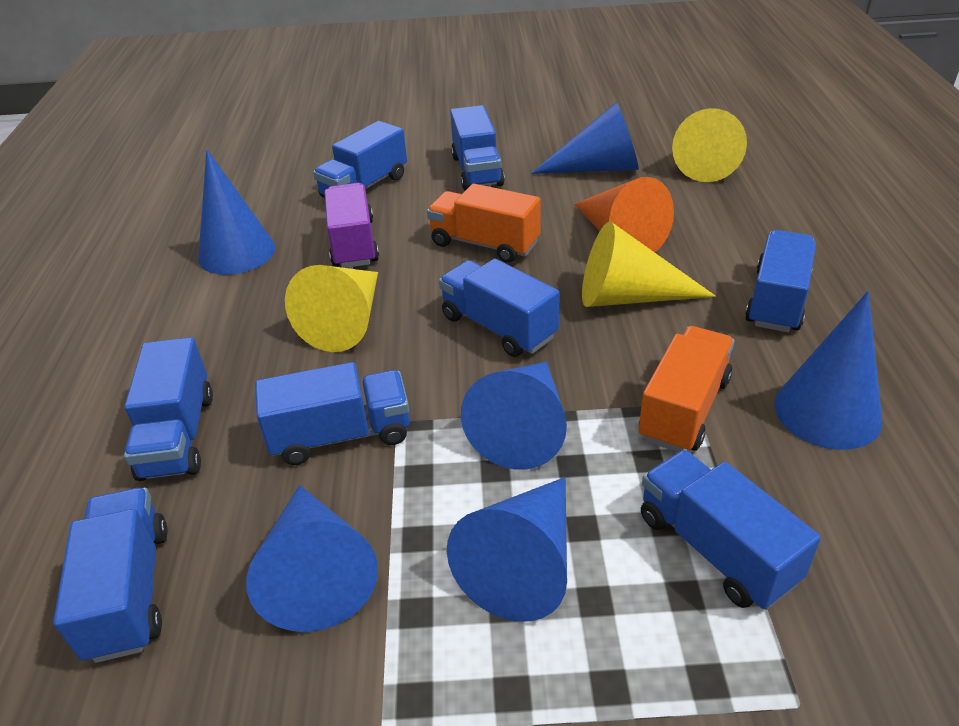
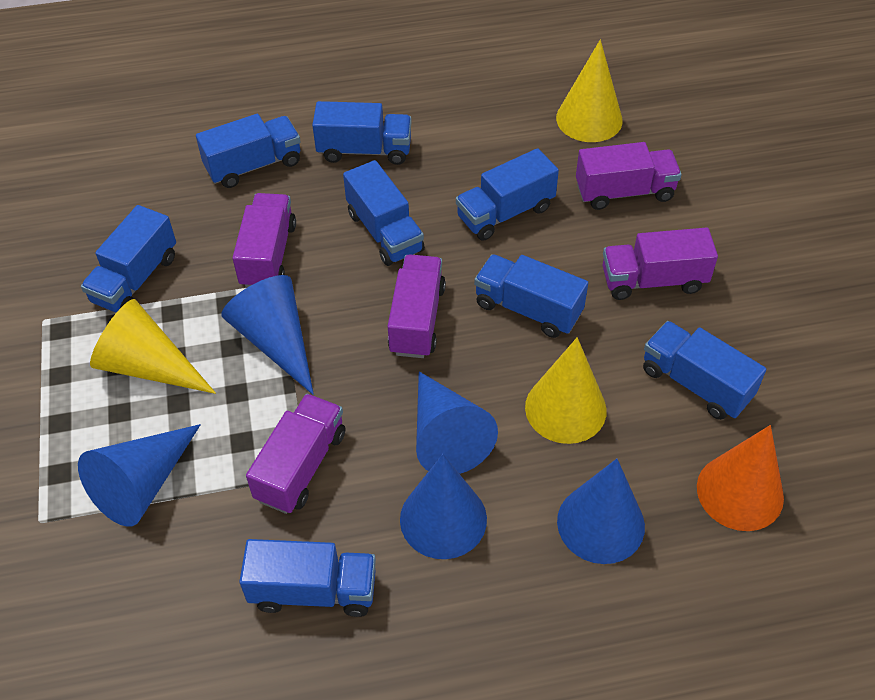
blue cone: 6 -> 5
orange truck: 2 -> 0
purple truck: 1 -> 5

